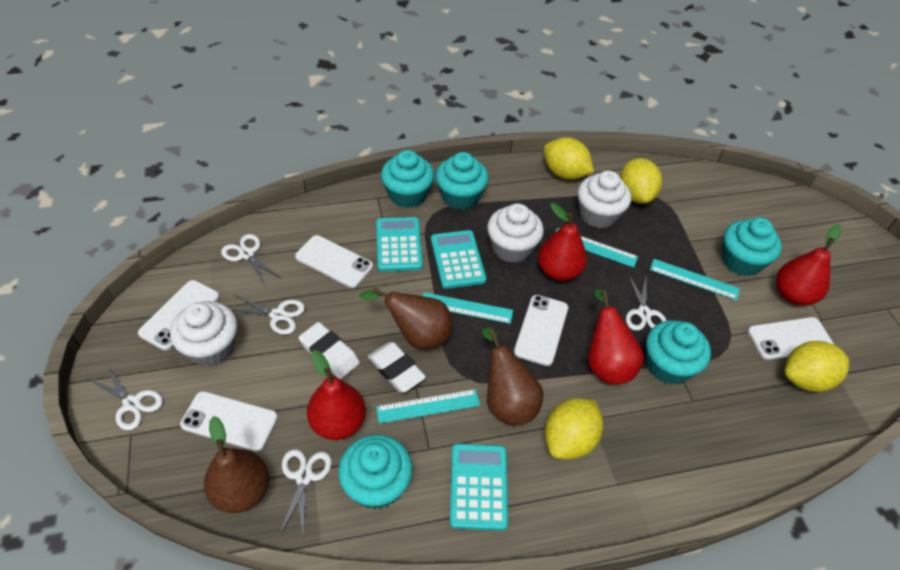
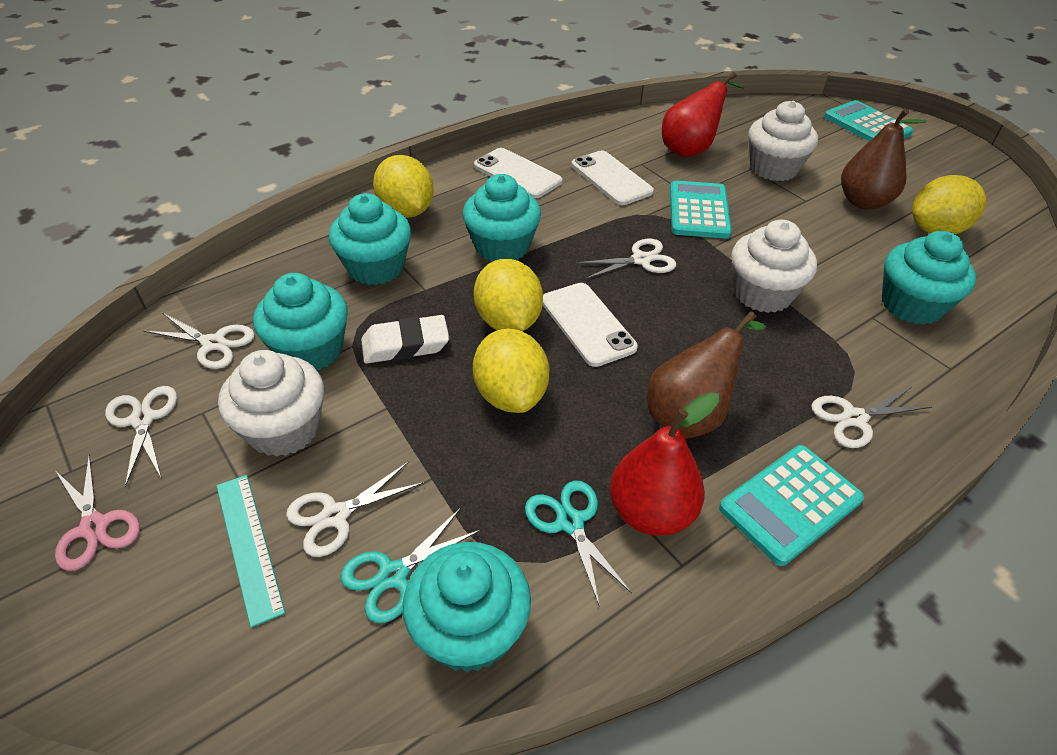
brown pear: 3 -> 2
pink scissors: 0 -> 1
red pear: 4 -> 2
turquoise ruler: 4 -> 1
turquoise scissors: 0 -> 2
white eraser: 2 -> 1
white phone: 5 -> 3

